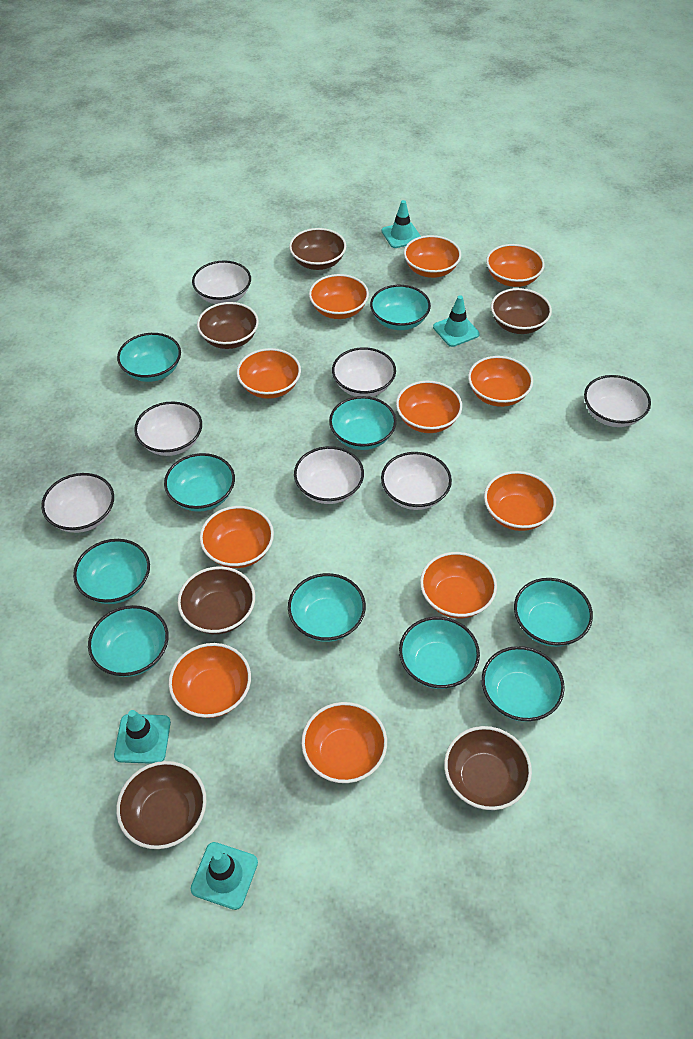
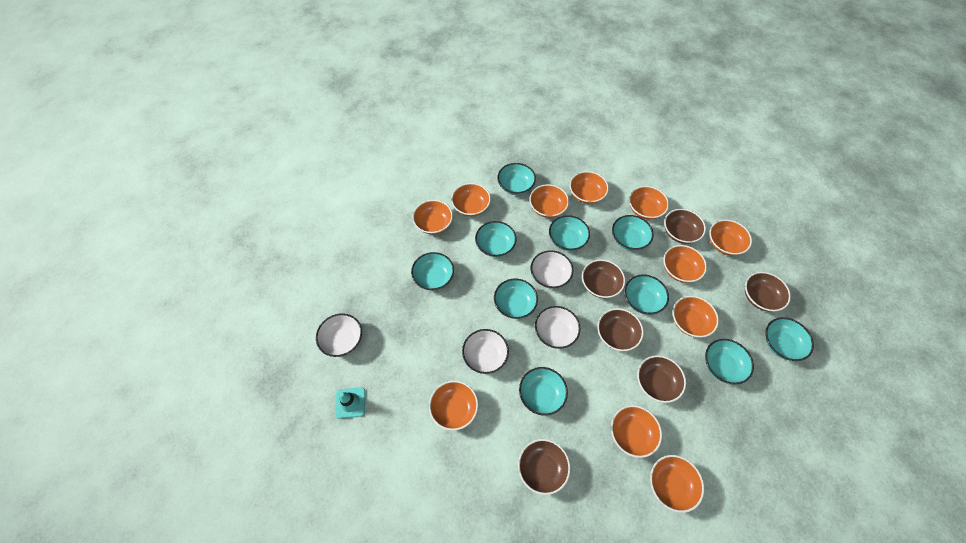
turquoise traffic cone: 4 -> 1
white bowl: 7 -> 4

